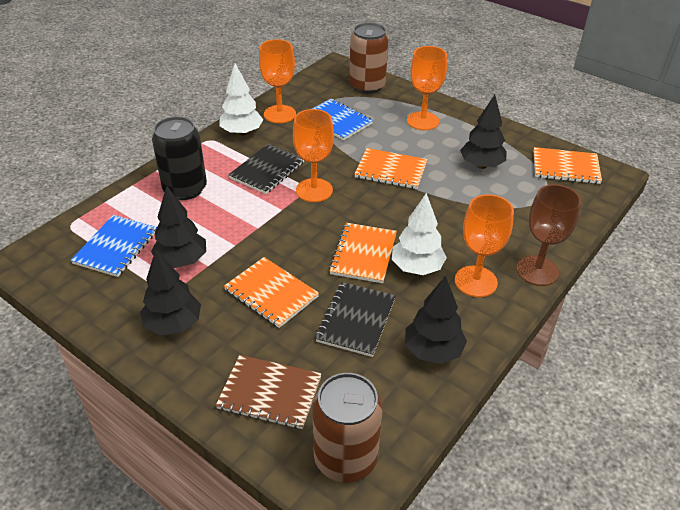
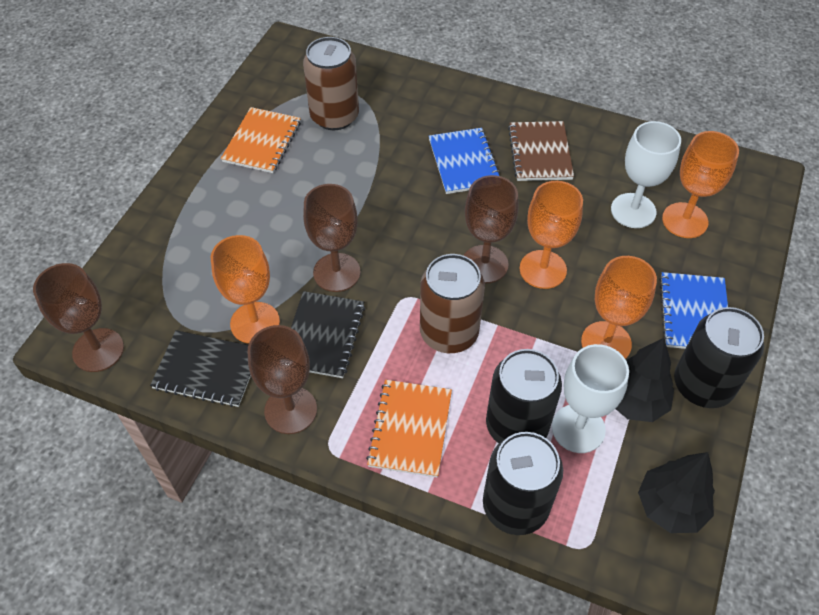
black can: 1 -> 3
black tree: 4 -> 2
brown goblet: 1 -> 4
orange notebook: 4 -> 2
white goblet: 0 -> 2
white tree: 2 -> 0

